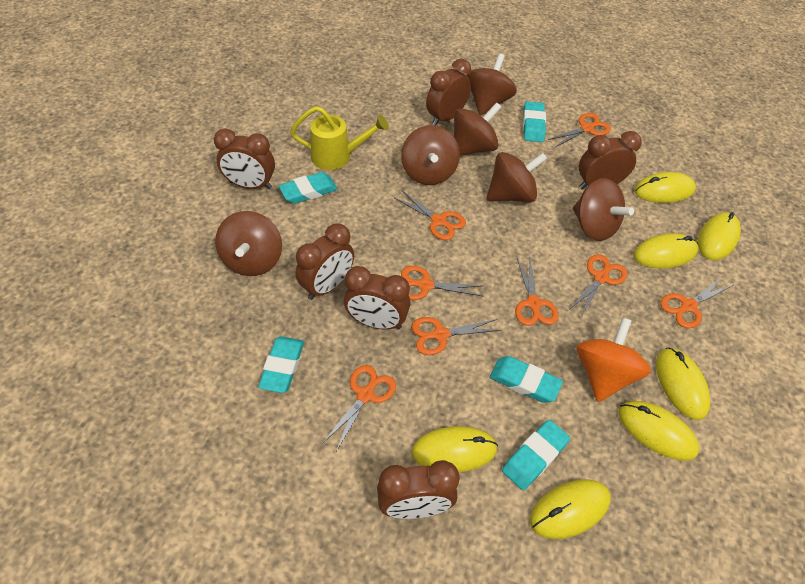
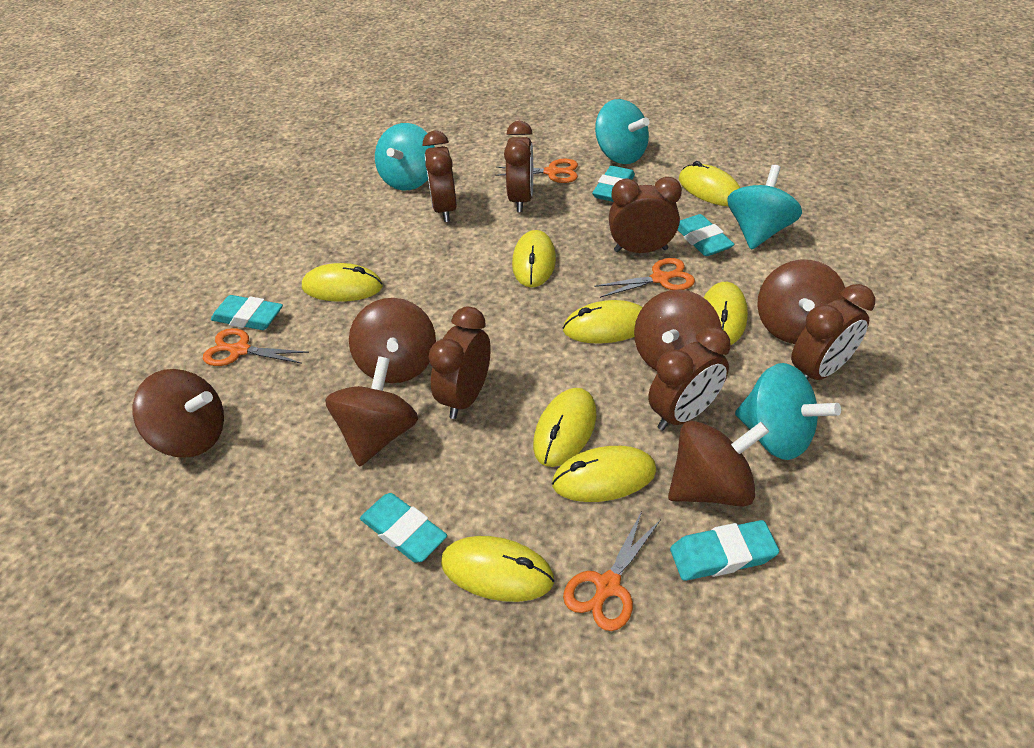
orange scissors: 8 -> 4
orange spinning top: 1 -> 0
turquoise spinning top: 0 -> 4
yellow mouse: 7 -> 8
yellow watering can: 1 -> 0

